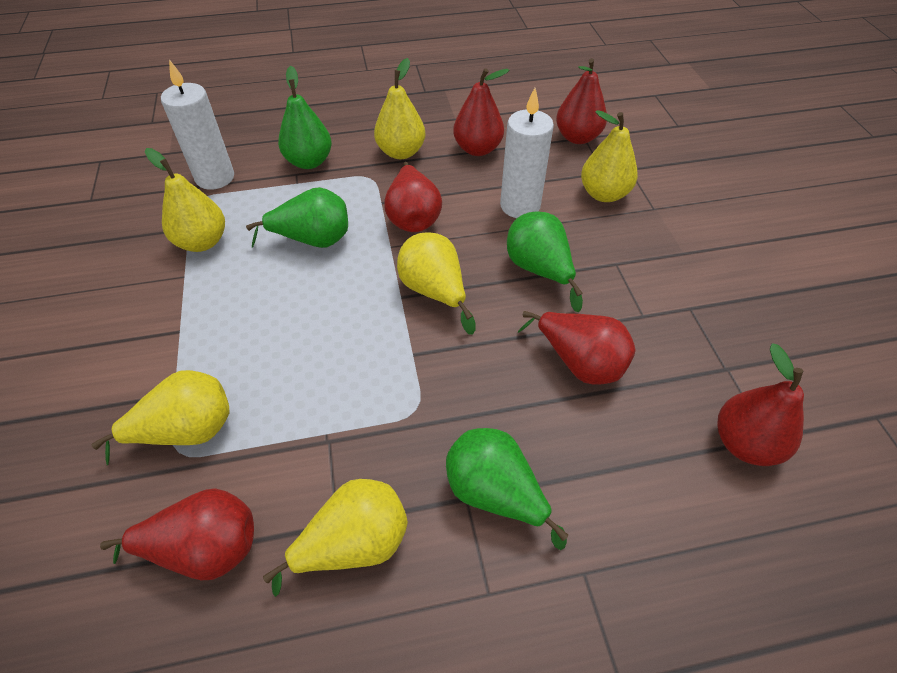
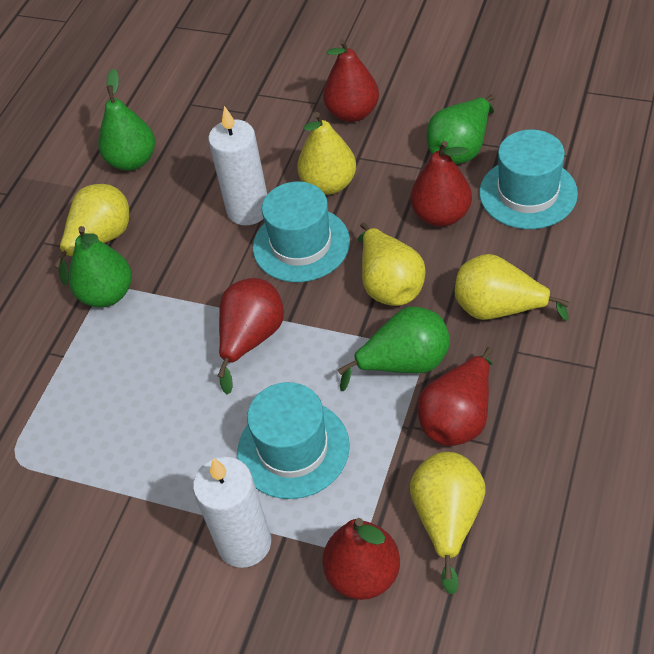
red pear: 6 -> 5
turquoise hat: 0 -> 3
yellow pear: 6 -> 5

